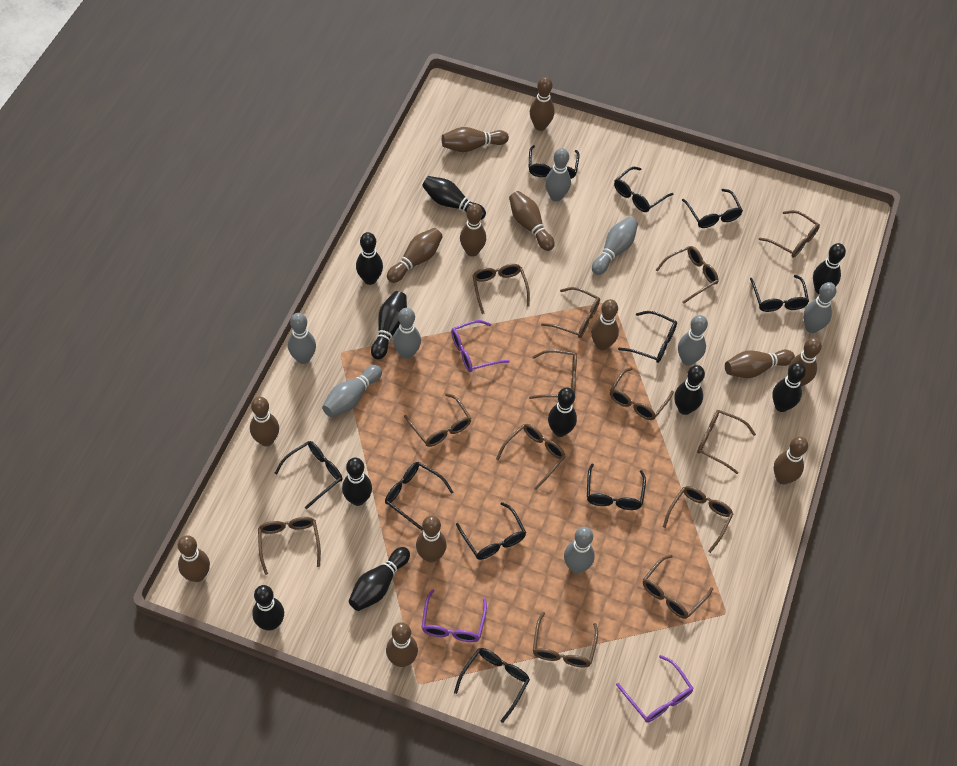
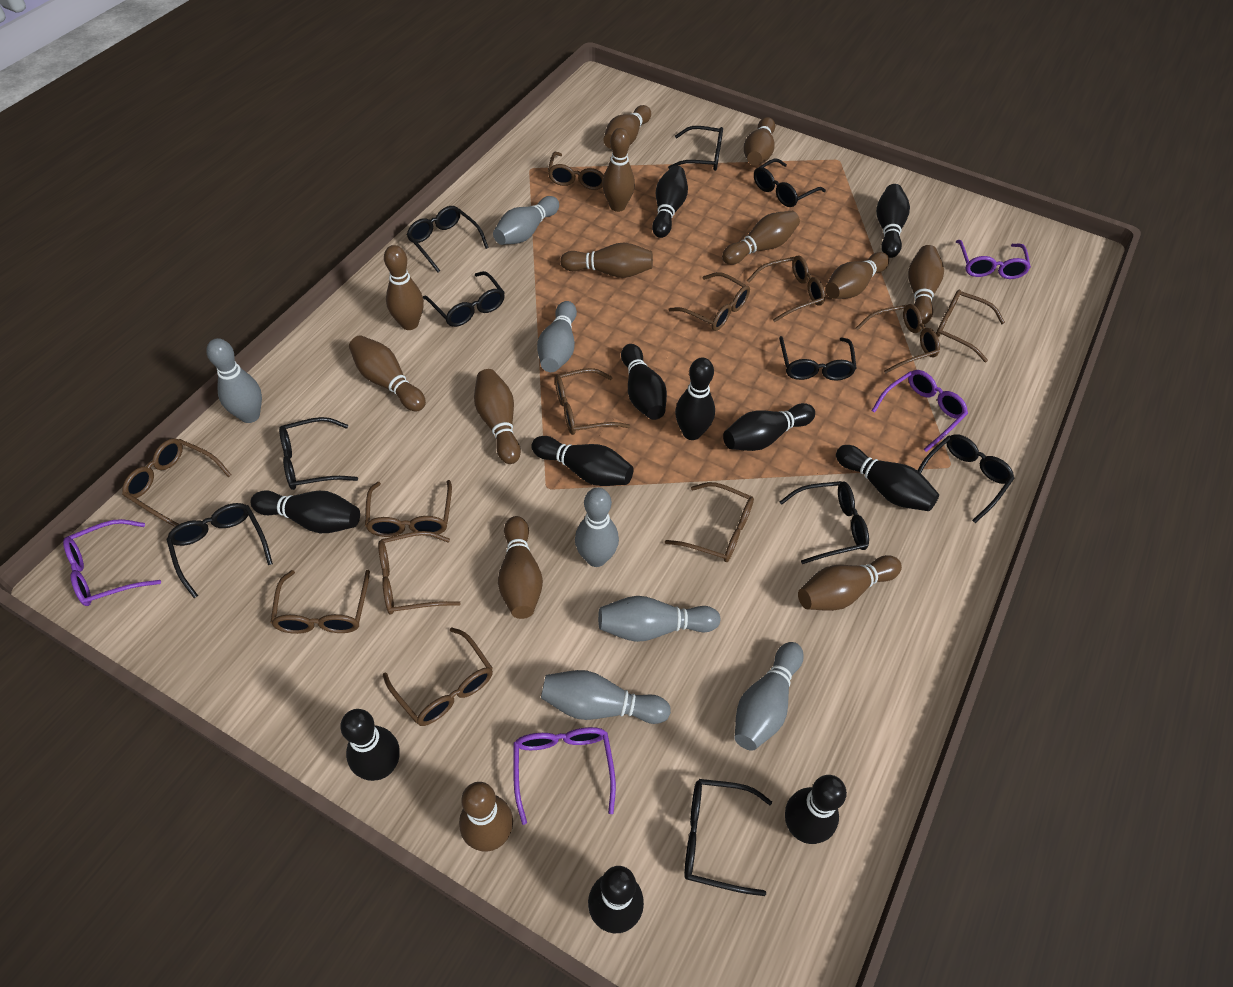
black bowling pin: 10 -> 11
brown glasses: 13 -> 12
grey bowling pin: 8 -> 7
purple glasses: 3 -> 4

